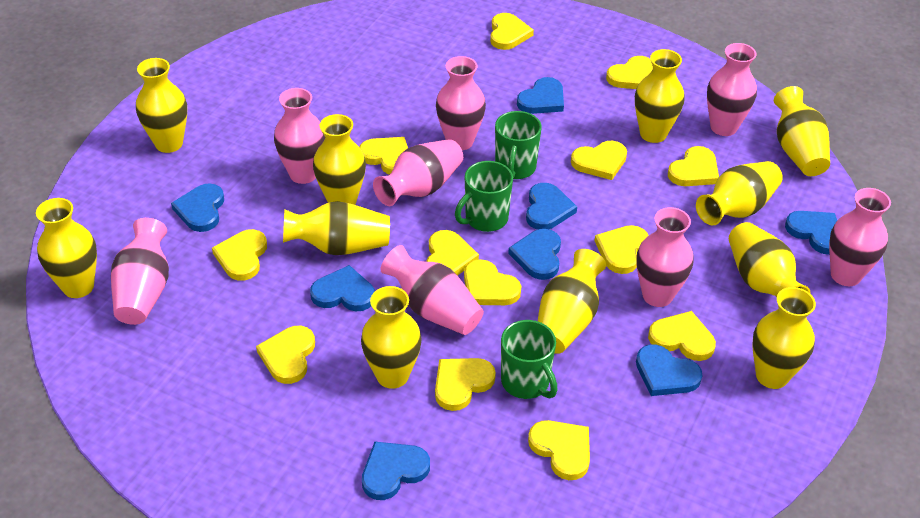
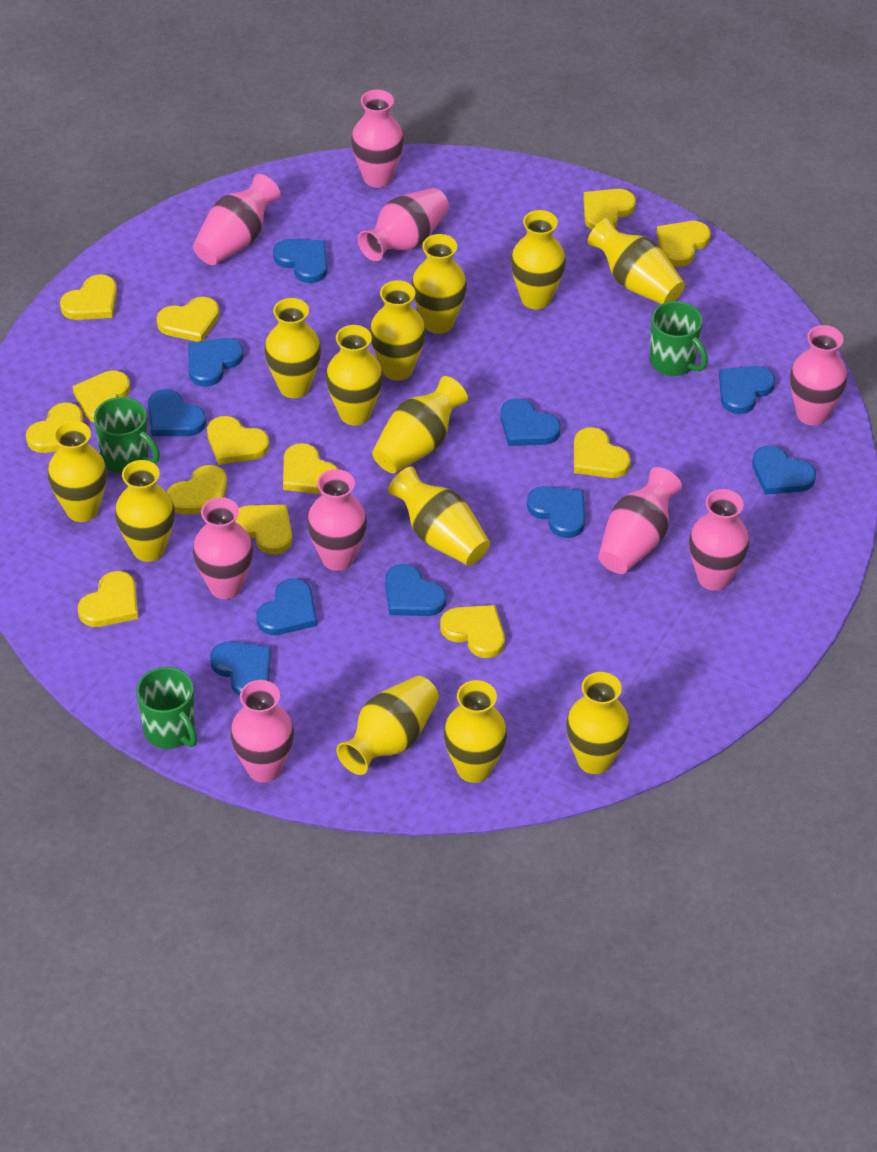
blue heart: 8 -> 10
pink vase: 8 -> 9
yellow vase: 11 -> 13

